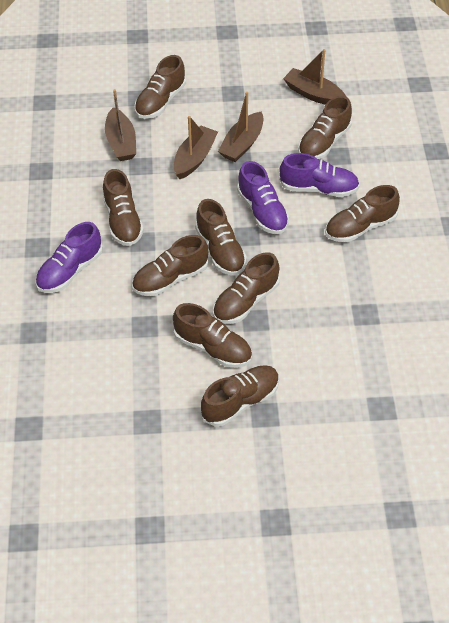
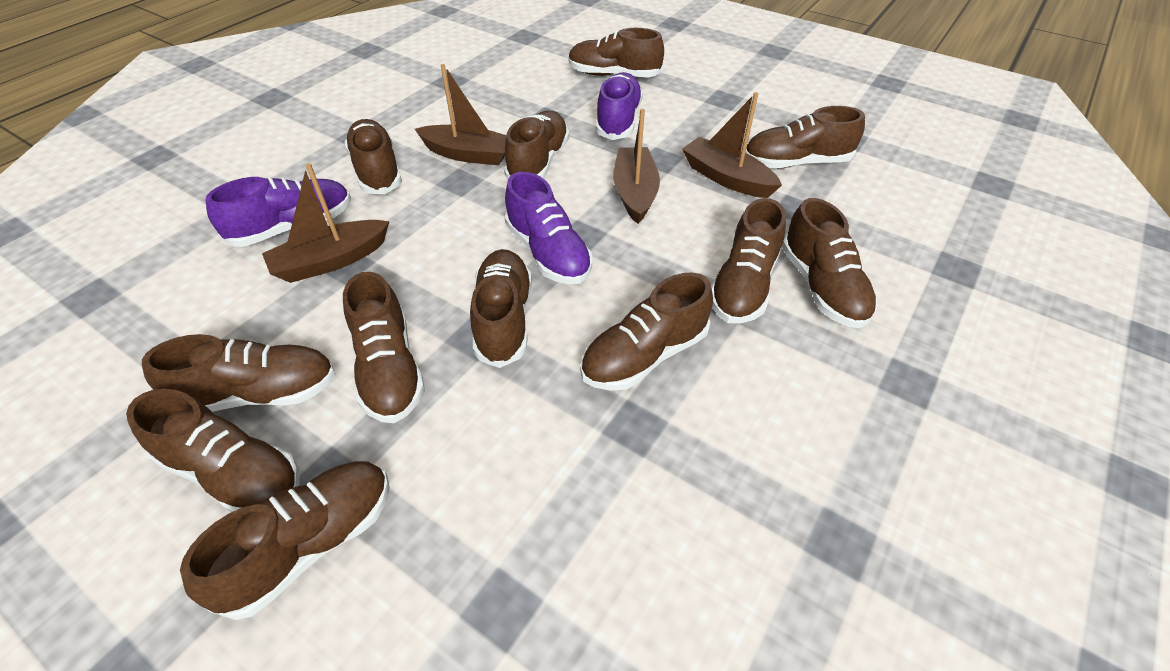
brown shoe: 9 -> 12

